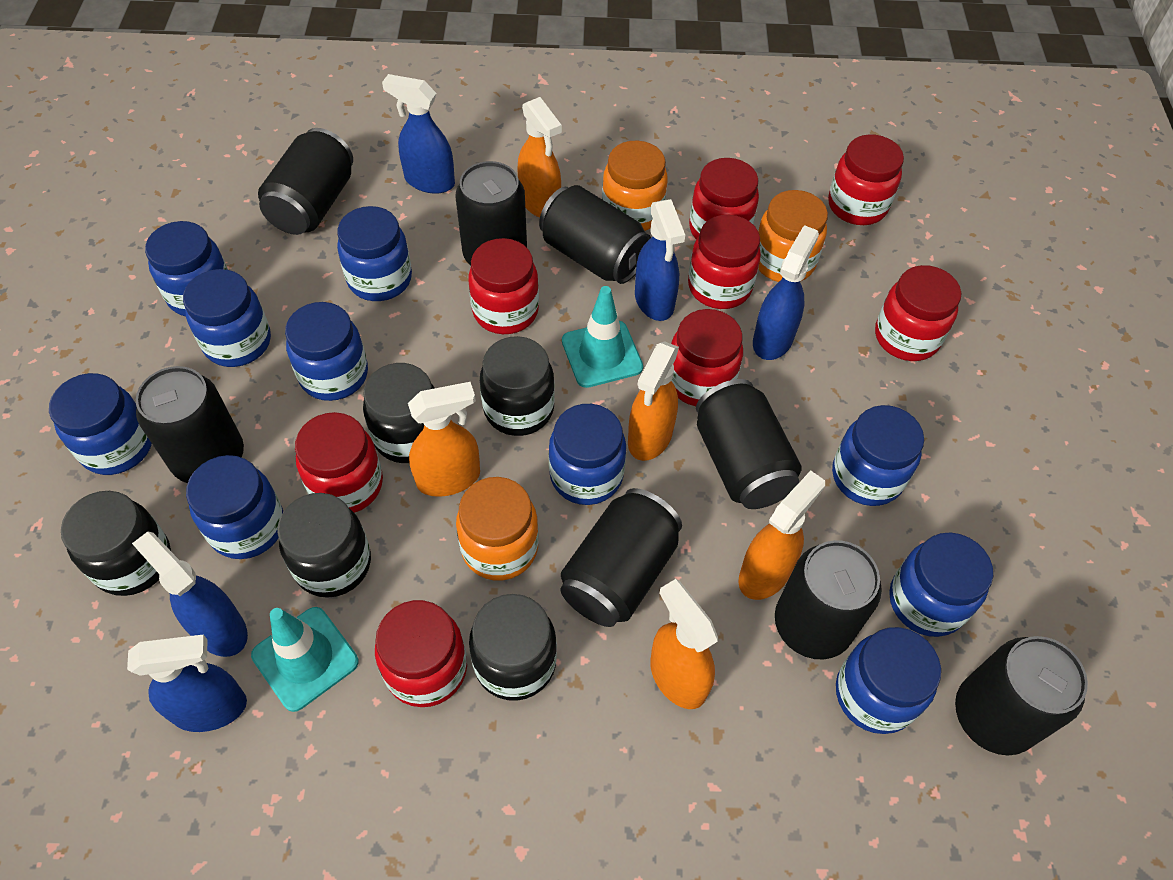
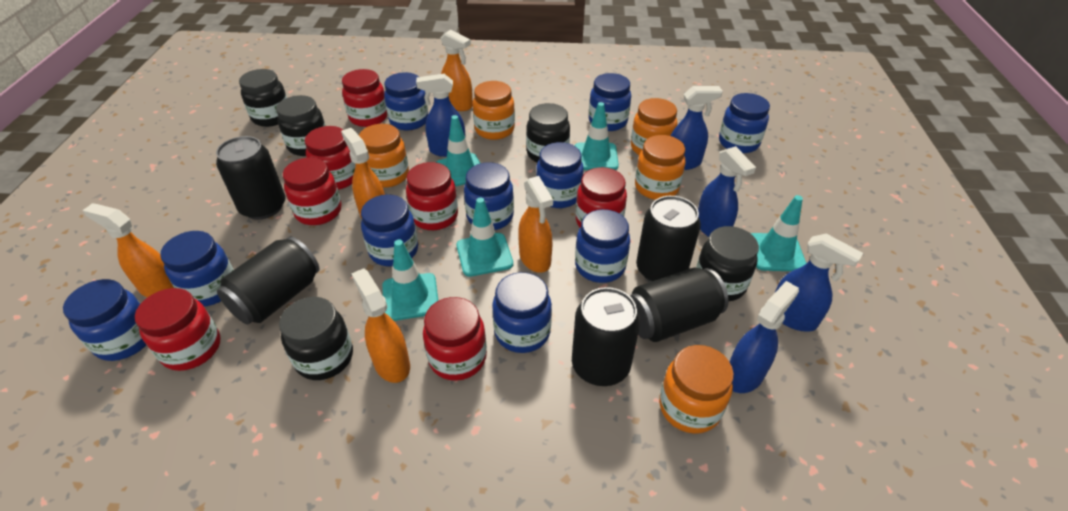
black can: 8 -> 5
orange jar: 3 -> 5
red jar: 8 -> 7
turquoise traffic cone: 2 -> 5

